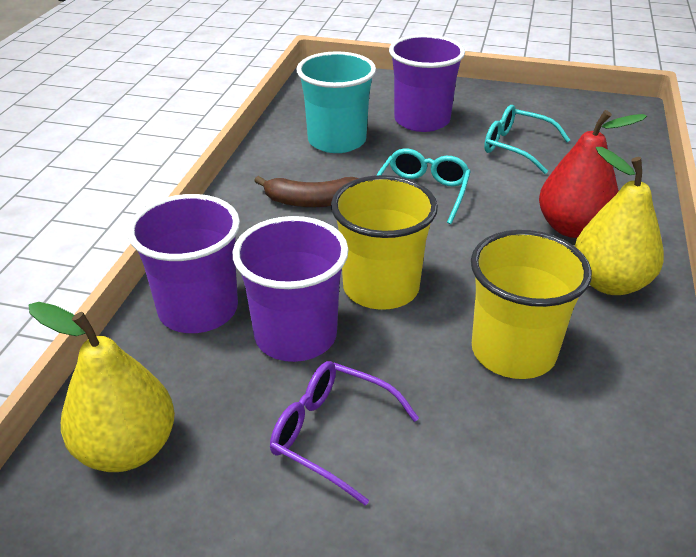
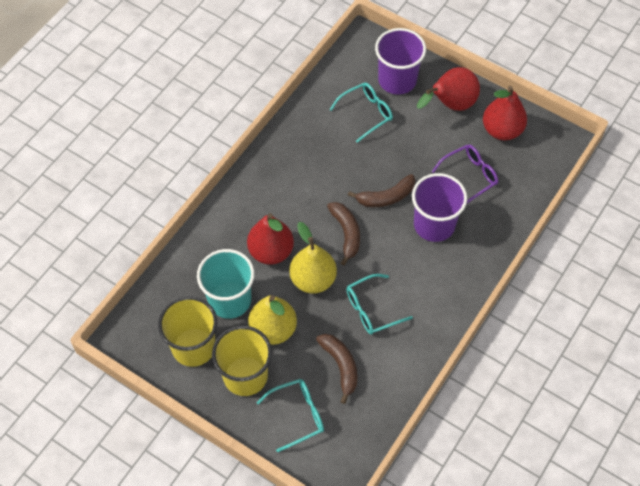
brown banana: 1 -> 3
purple cup: 3 -> 2
red pear: 1 -> 3
turquoise glasses: 2 -> 3

